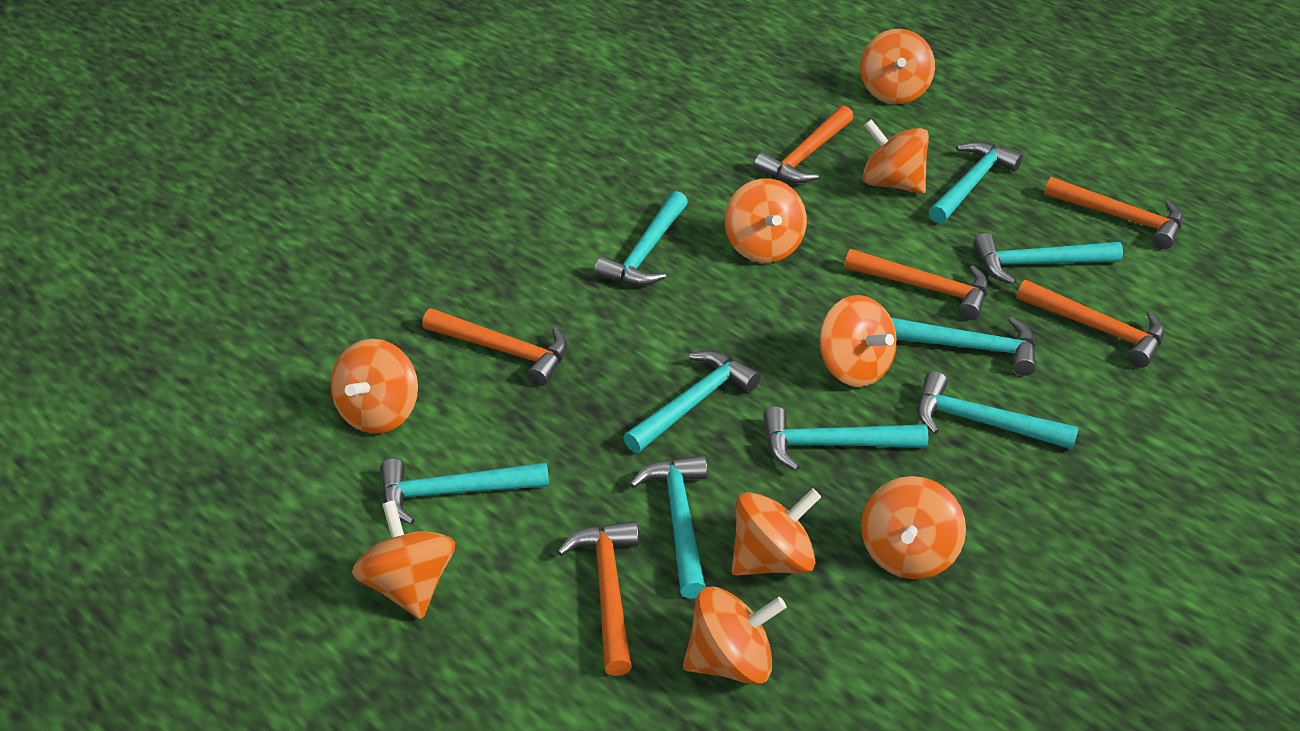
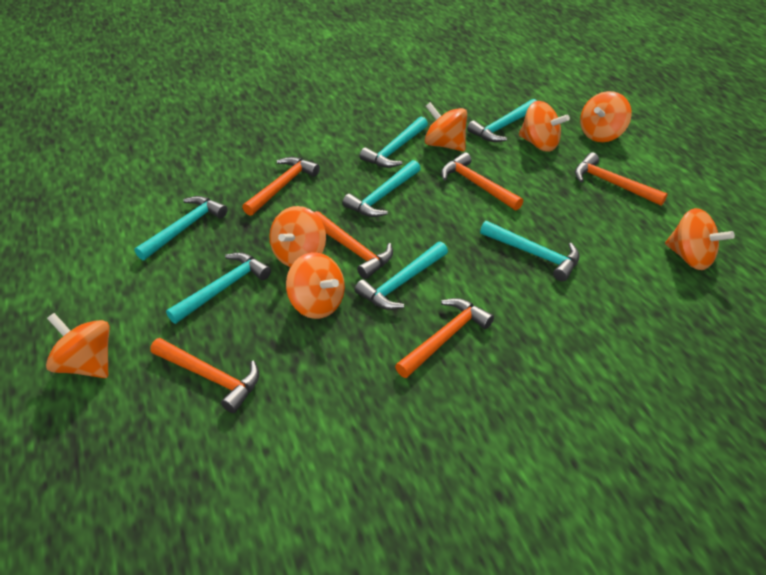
orange spinning top: 9 -> 7
turquoise hammer: 9 -> 7

